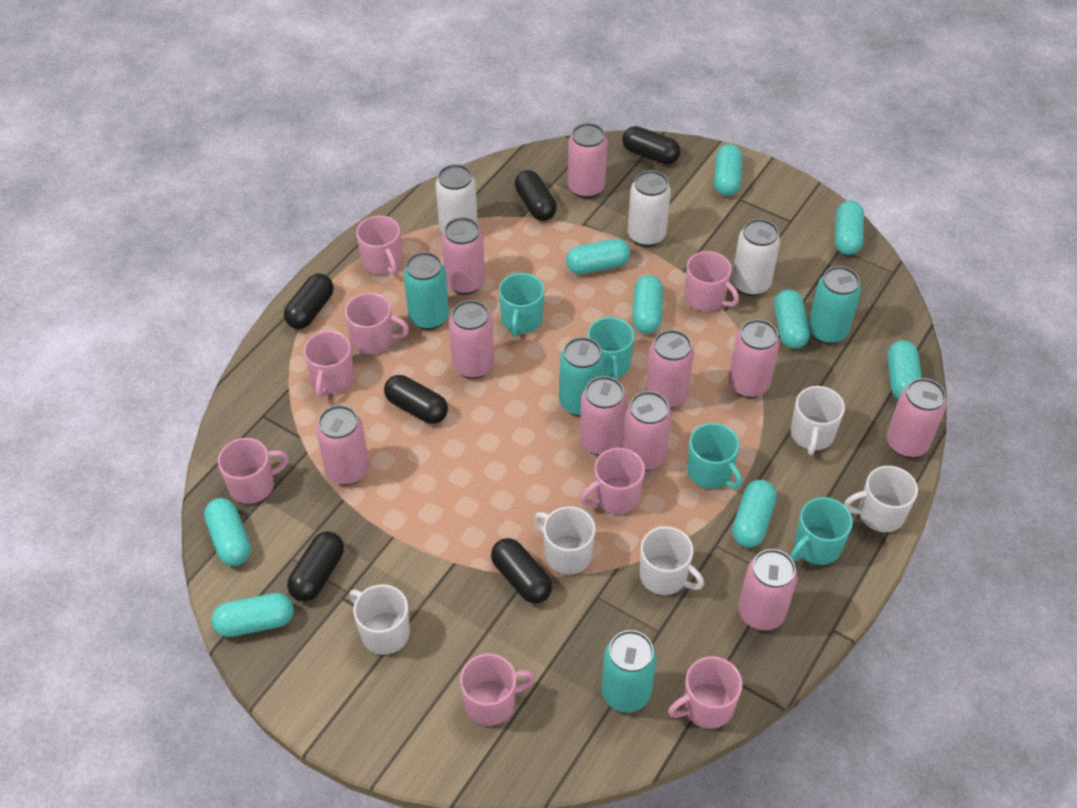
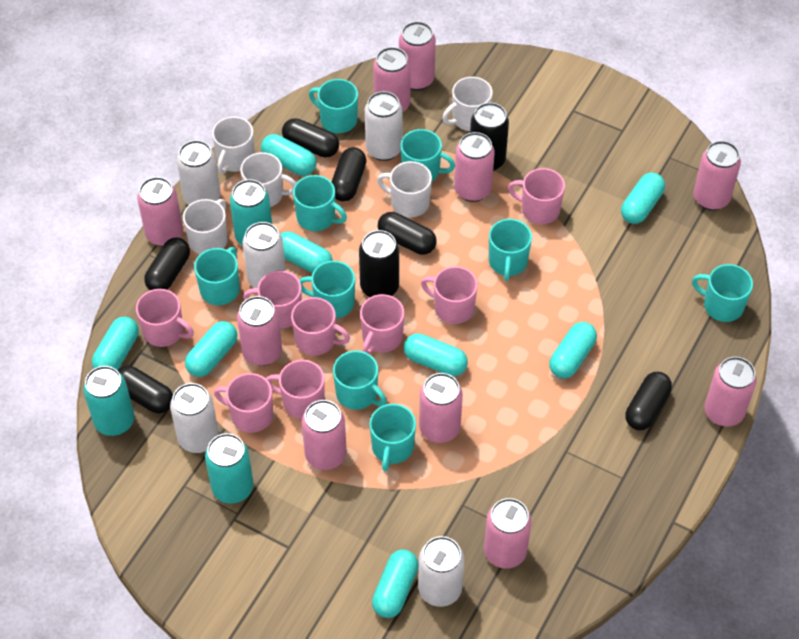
black can: 0 -> 2
turquoise can: 4 -> 3
turquoise capsule: 9 -> 8
turquoise mug: 4 -> 9
white can: 3 -> 5

